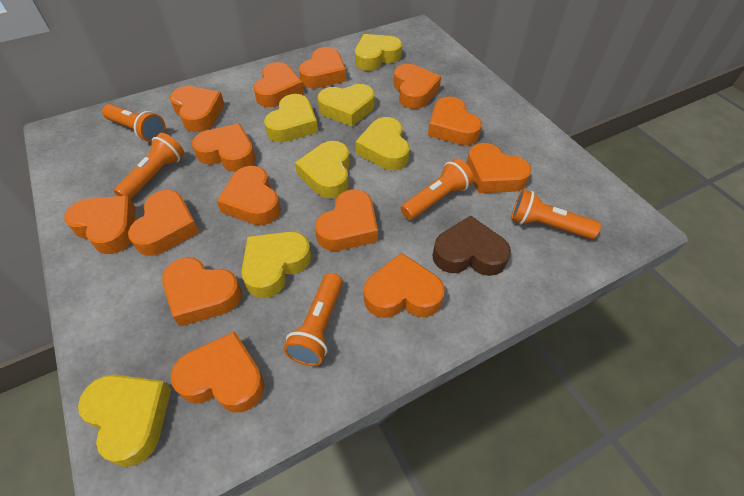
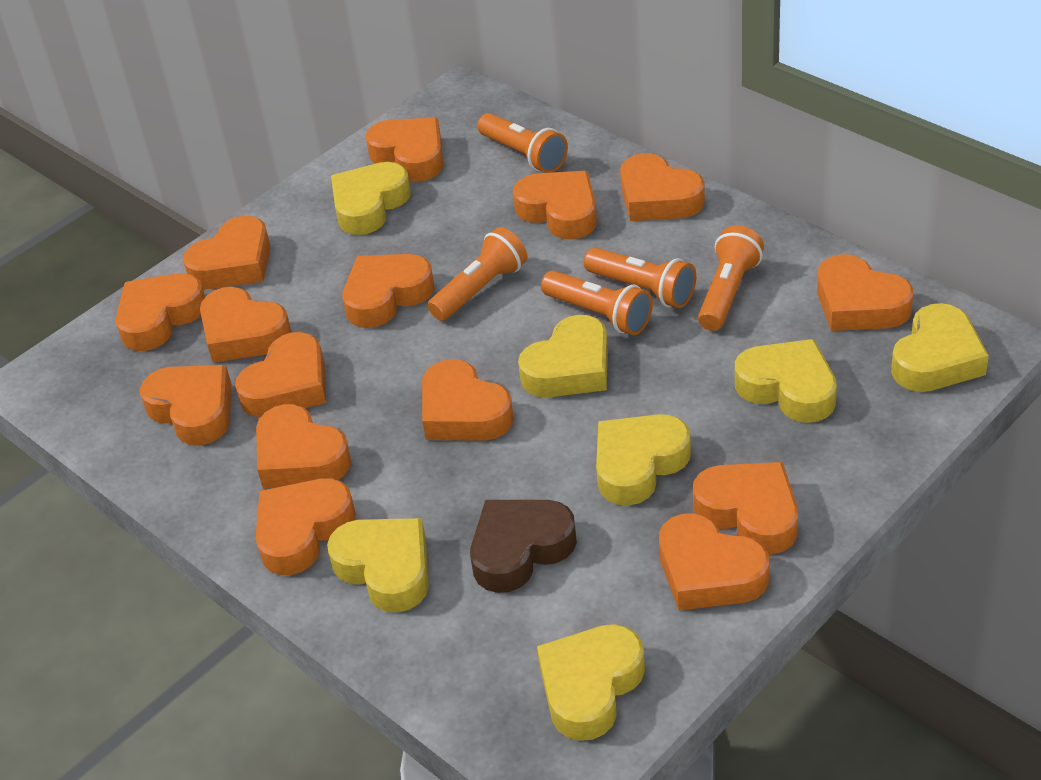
orange heart: 14 -> 15

